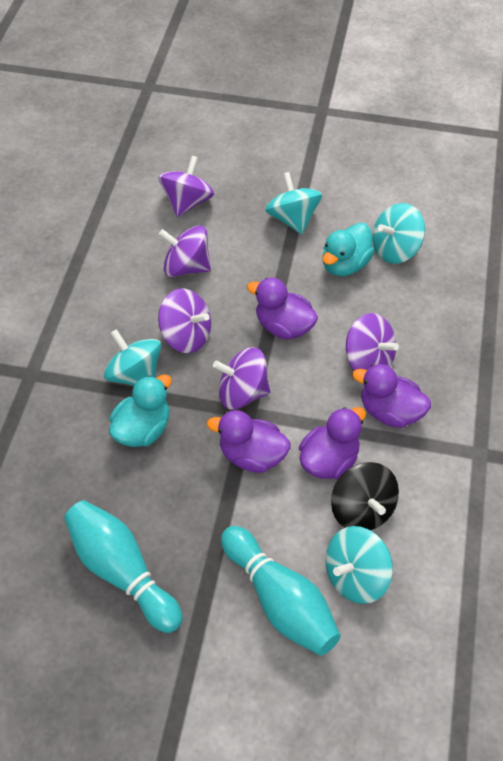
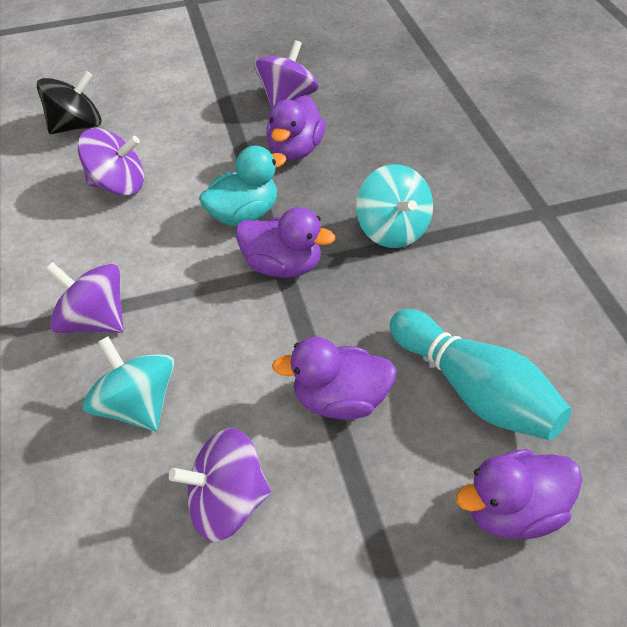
purple spinning top: 5 -> 4
turquoise bowling pin: 2 -> 1
turquoise duck: 2 -> 1
turquoise spinning top: 4 -> 2

